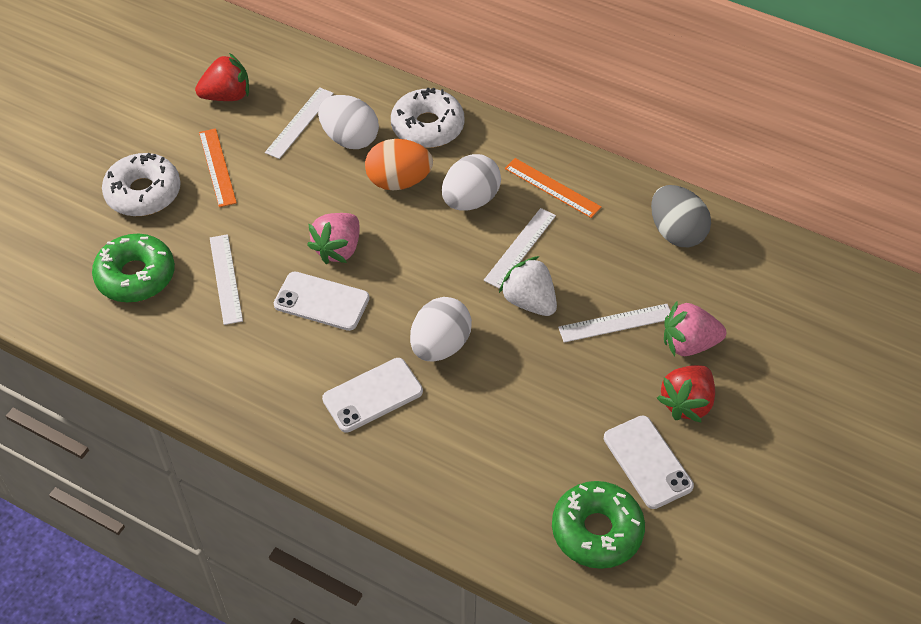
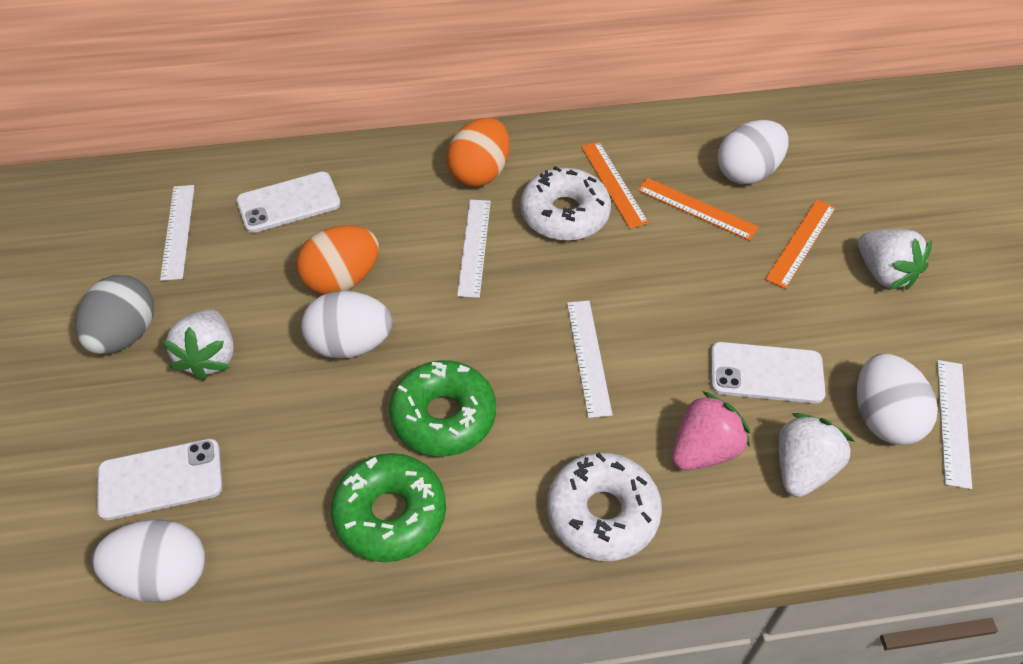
orange egg: 1 -> 2
orange ruler: 2 -> 3
pink strawberry: 2 -> 1
red strawberry: 2 -> 0
white egg: 3 -> 4
white strawberry: 1 -> 3

